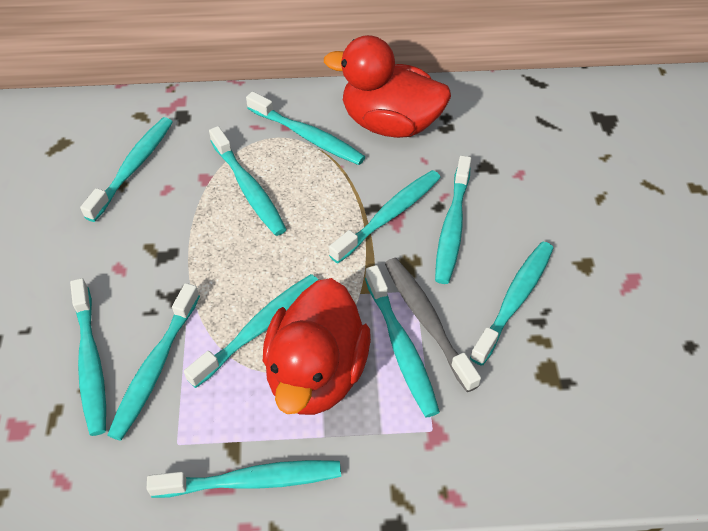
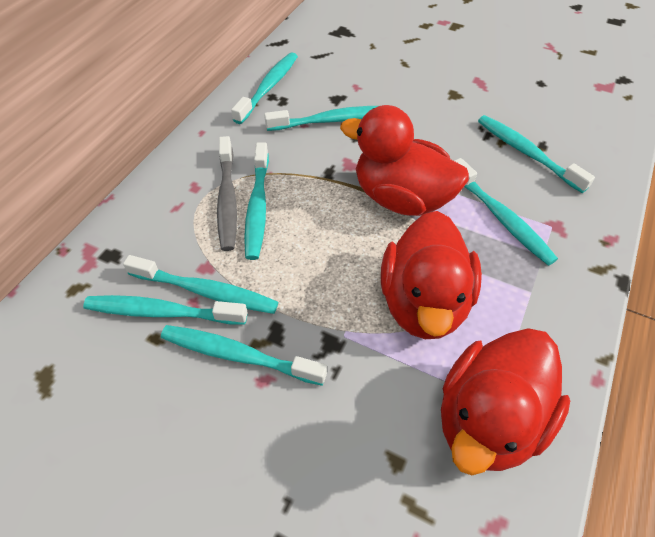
red duck: 2 -> 3
turquoise toothbrush: 11 -> 8

